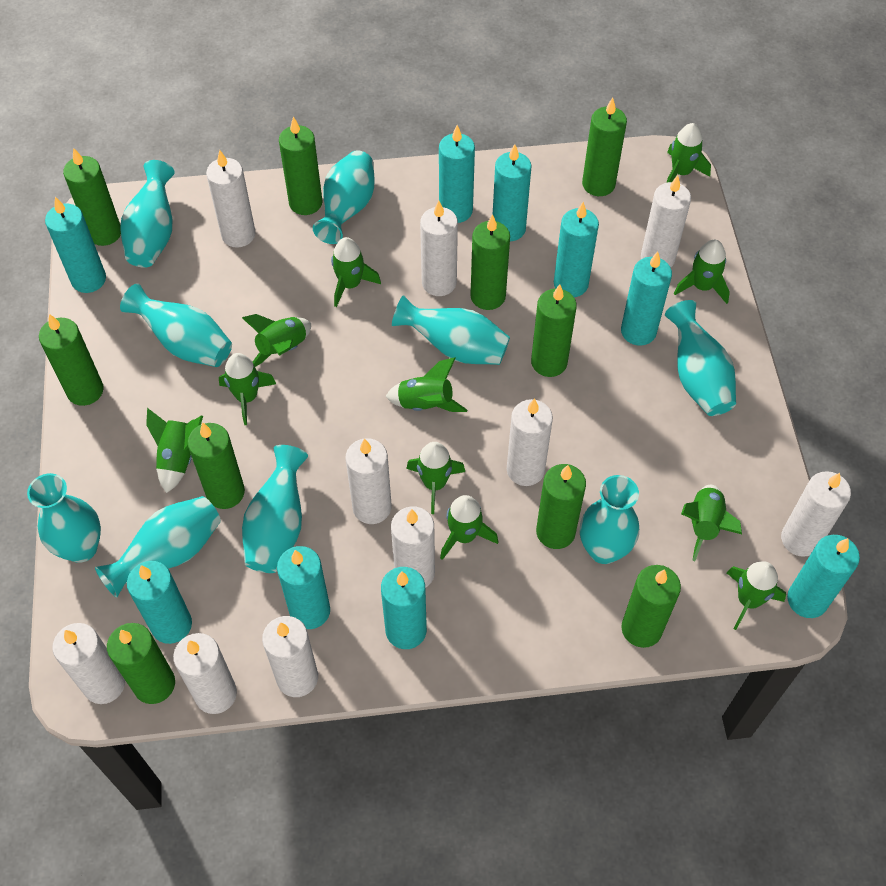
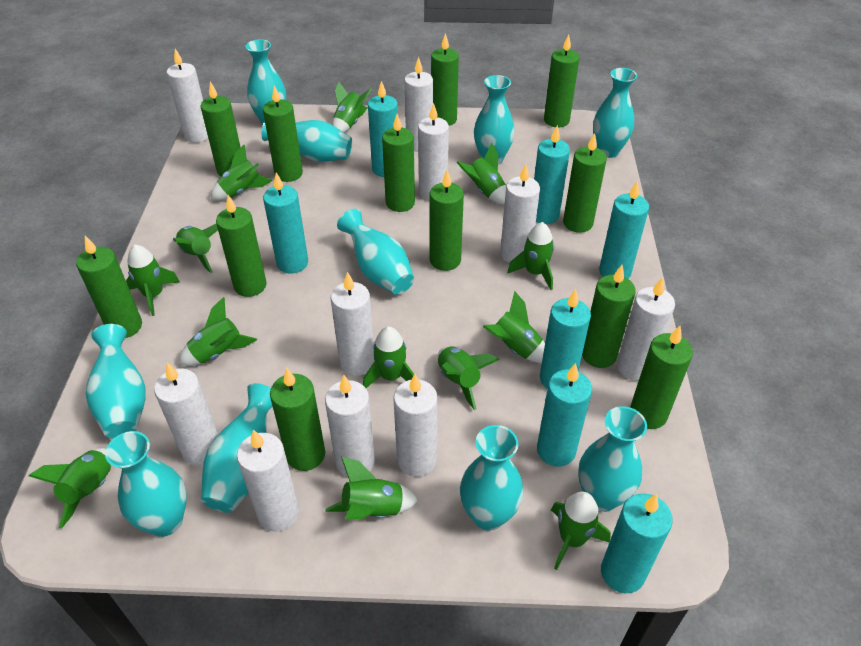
green candle: 10 -> 12
green rocket: 11 -> 13
turquoise candle: 9 -> 7
turquoise vase: 9 -> 10

